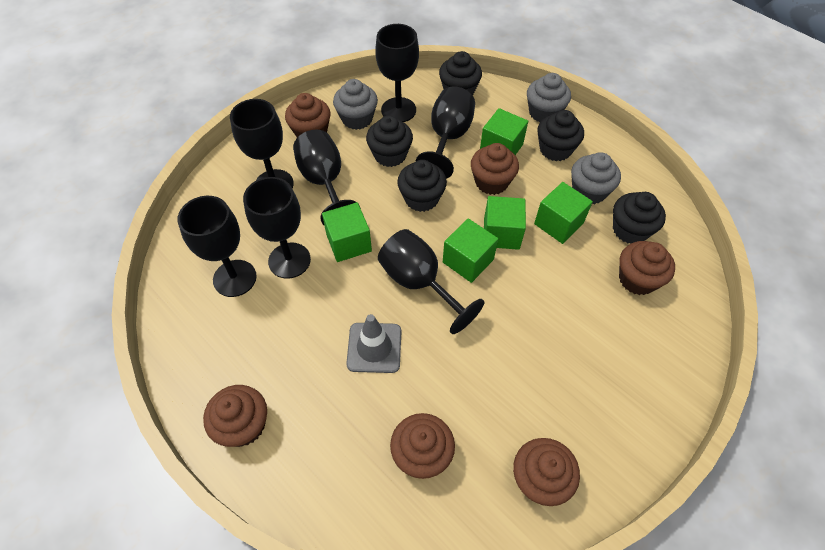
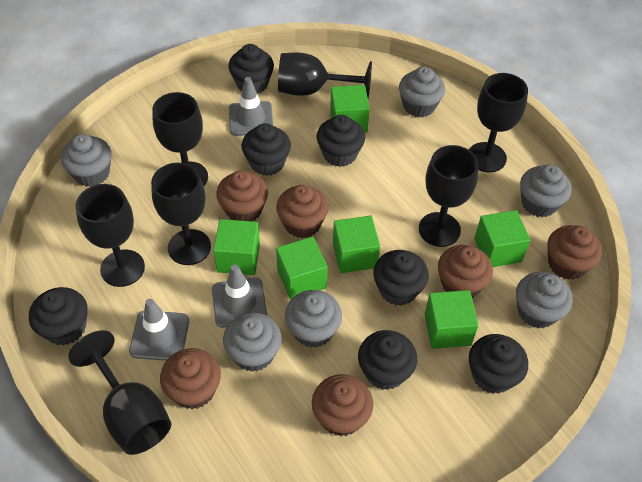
black cupcake: 5 -> 7
green cube: 5 -> 6
grey cupcake: 3 -> 6
grey traffic cone: 1 -> 3

